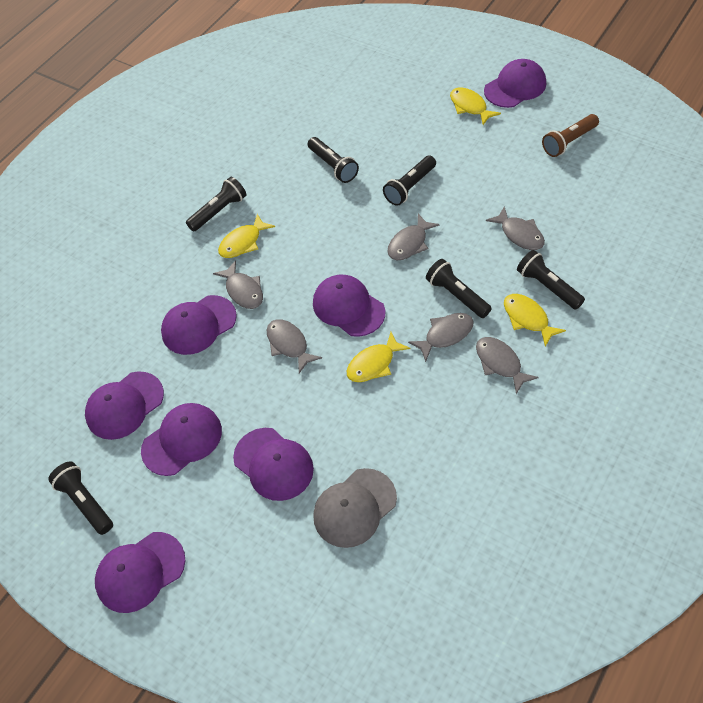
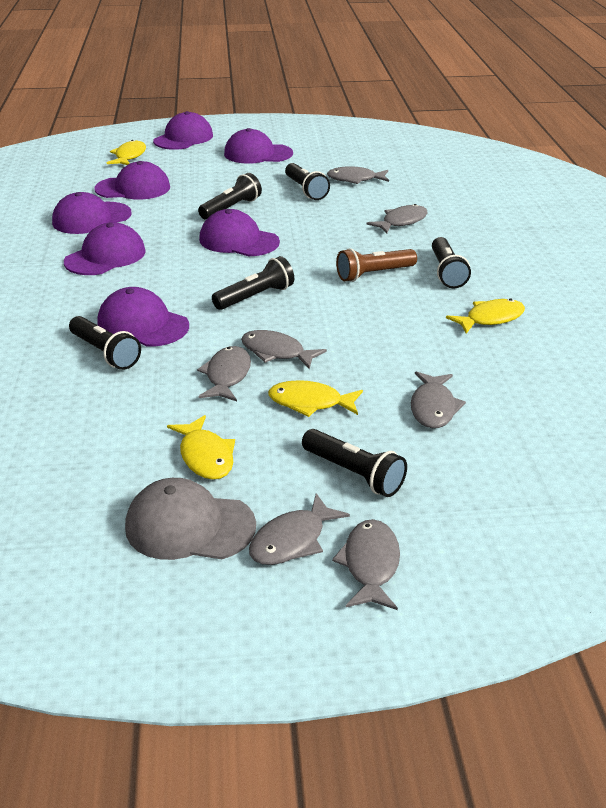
grey fish: 6 -> 7

